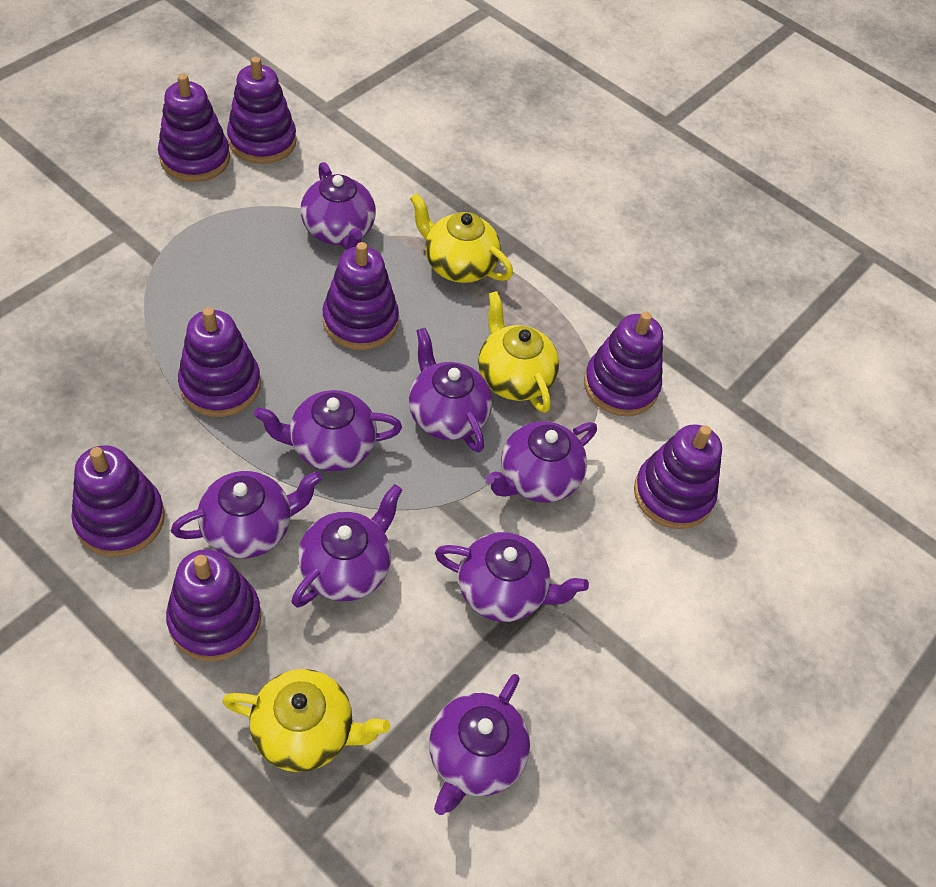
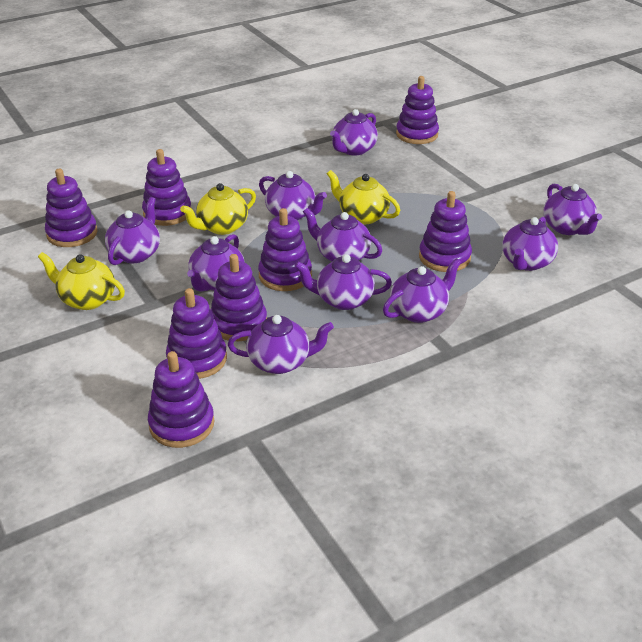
purple teapot: 8 -> 10

